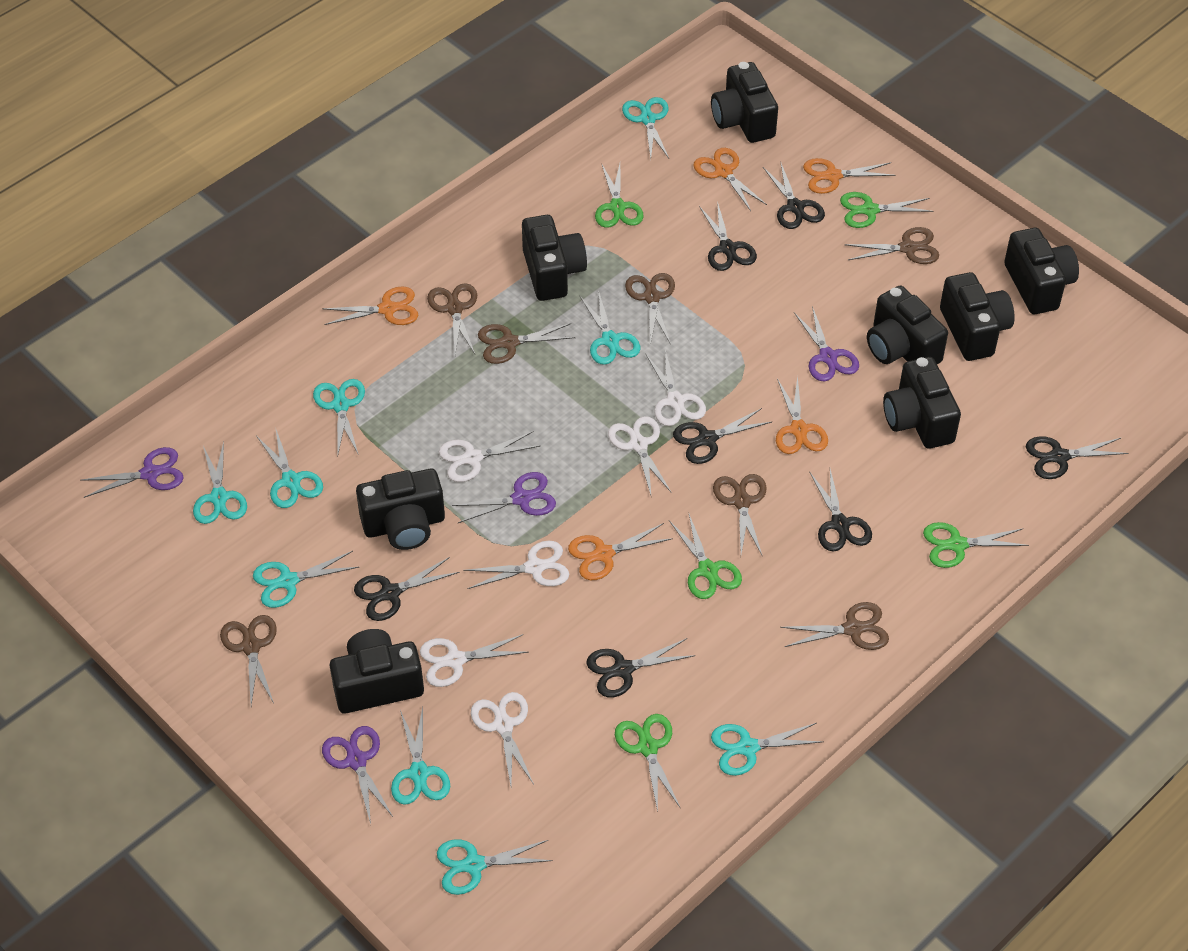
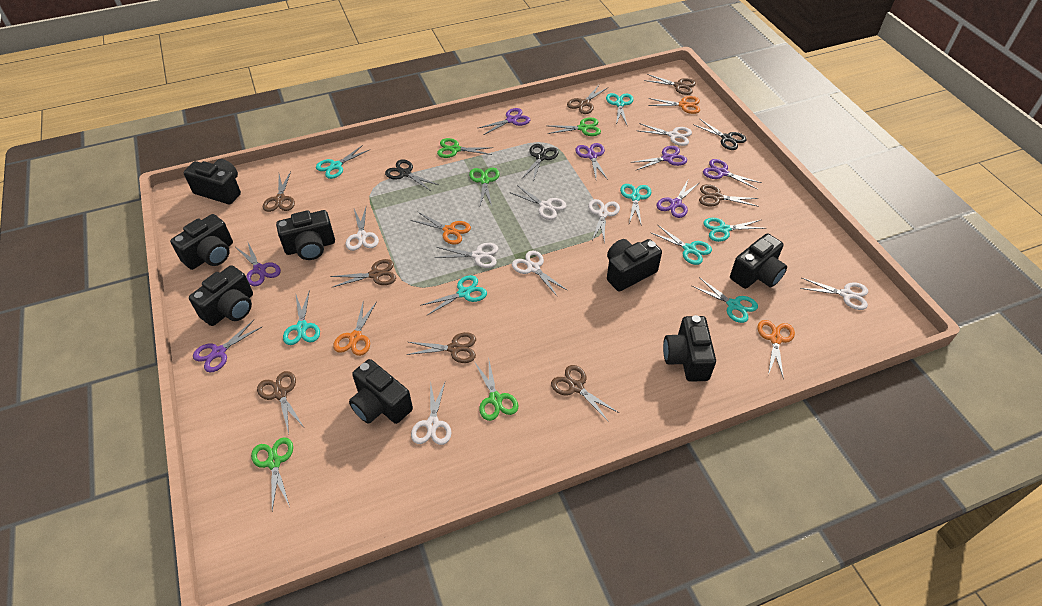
black scissors: 7 -> 3
brown scissors: 7 -> 8
orange scissors: 5 -> 4
purple scissors: 4 -> 7
turquoise scissors: 9 -> 8
white scissors: 6 -> 8

